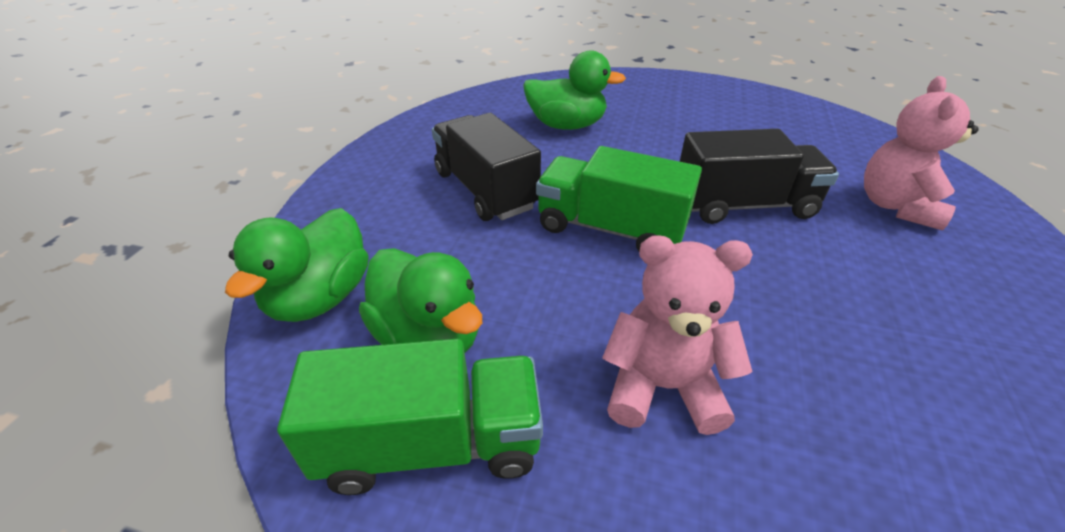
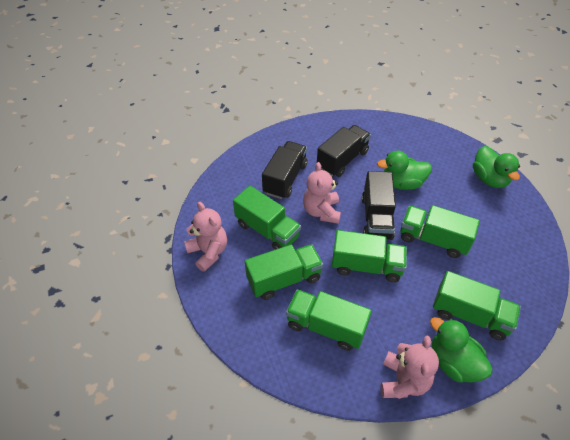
black truck: 2 -> 3
green truck: 2 -> 6
pink teddy bear: 2 -> 3

